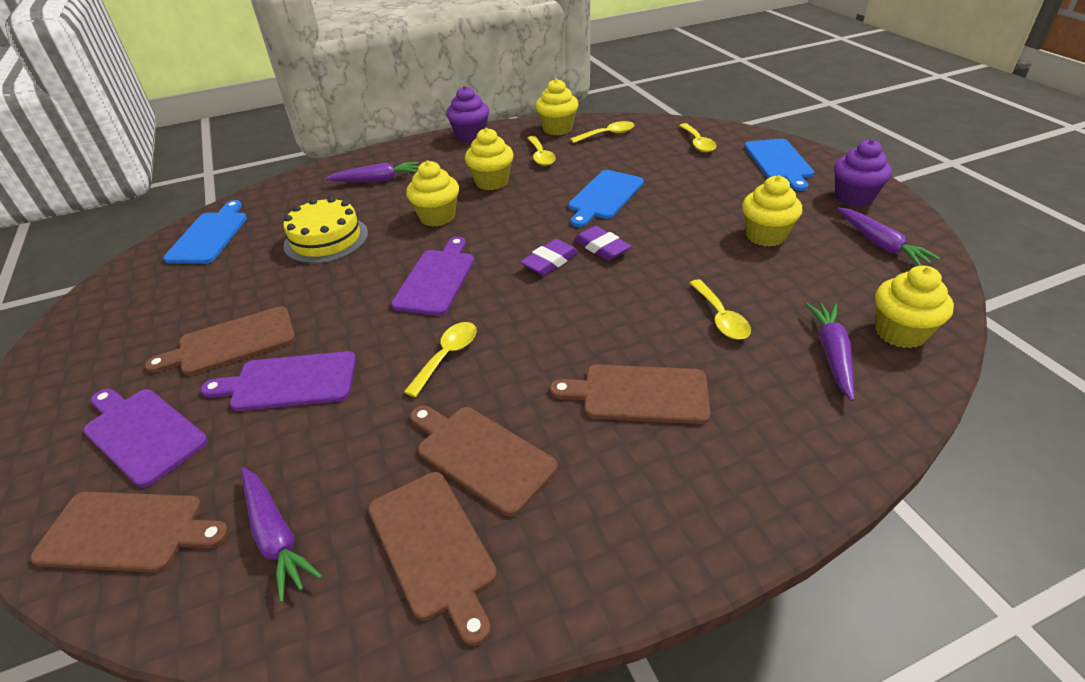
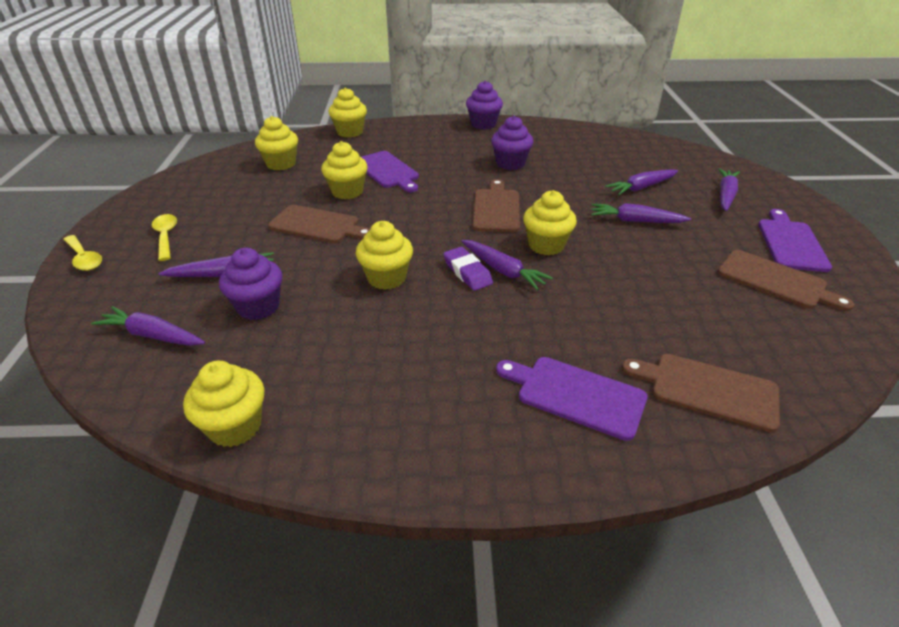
blue cutting board: 3 -> 0
brown cutting board: 5 -> 4
purple carrot: 4 -> 6
purple cupcake: 2 -> 3
purple eraser: 2 -> 1
yellow cake: 1 -> 0
yellow cupcake: 5 -> 6
yellow spoon: 5 -> 2

